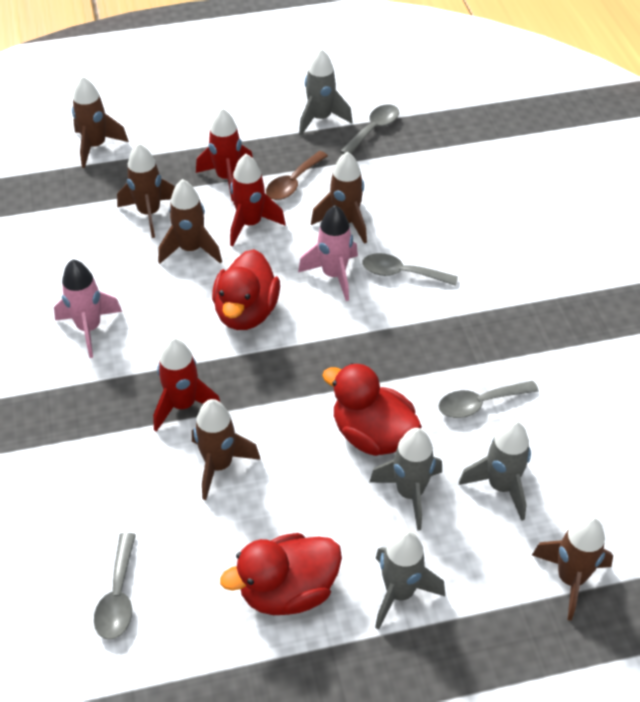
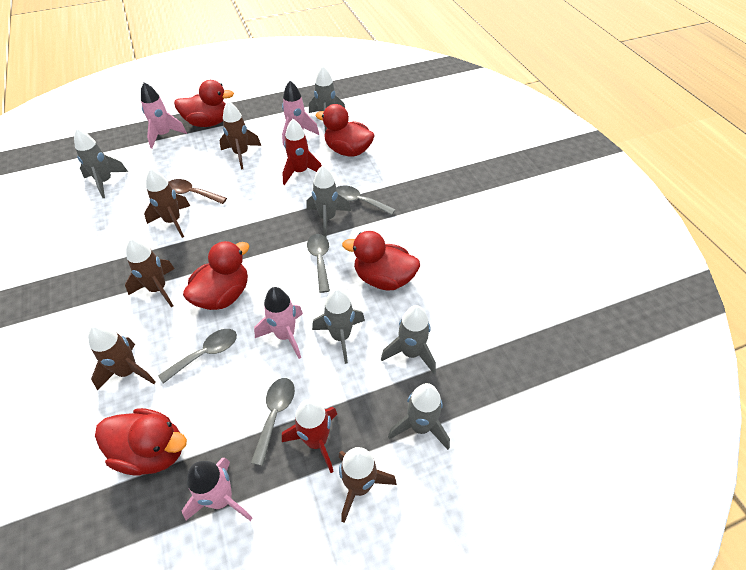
brown rocket: 6 -> 5
grey rocket: 4 -> 6
pink rocket: 2 -> 4
red duck: 3 -> 5
red rocket: 3 -> 2

